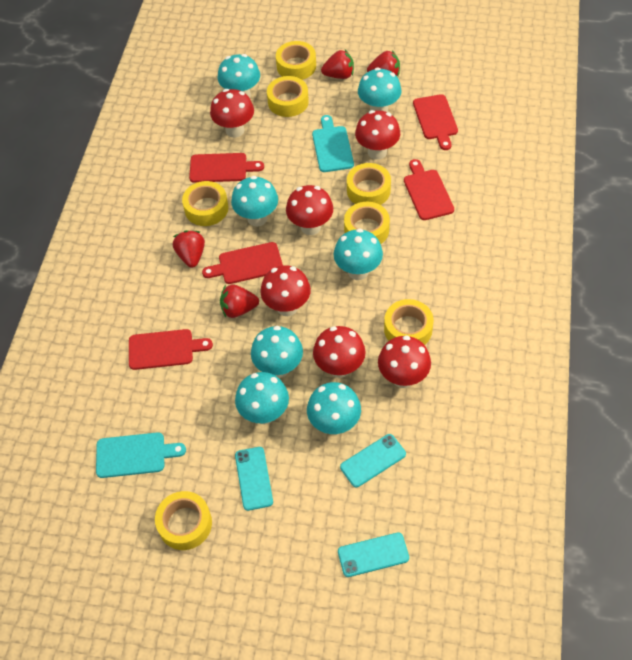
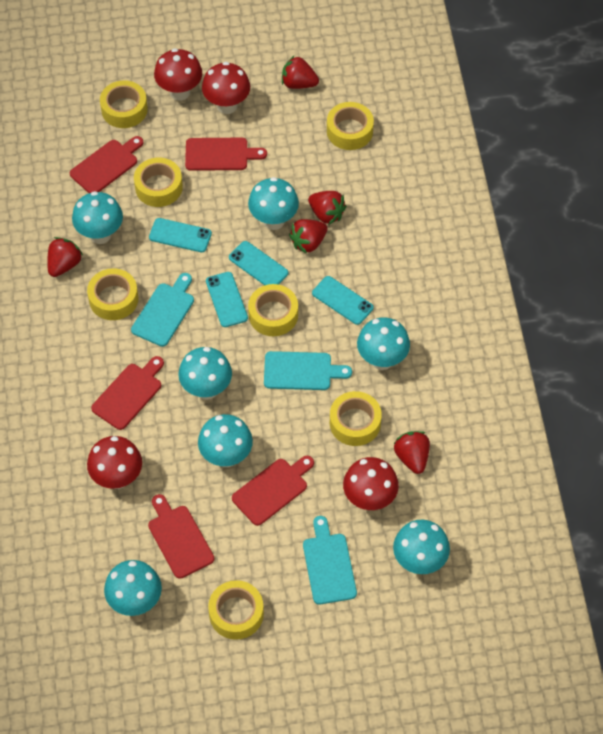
red mushroom: 6 -> 4
red strawberry: 4 -> 5
turquoise cutting board: 2 -> 3
turquoise phone: 3 -> 4

